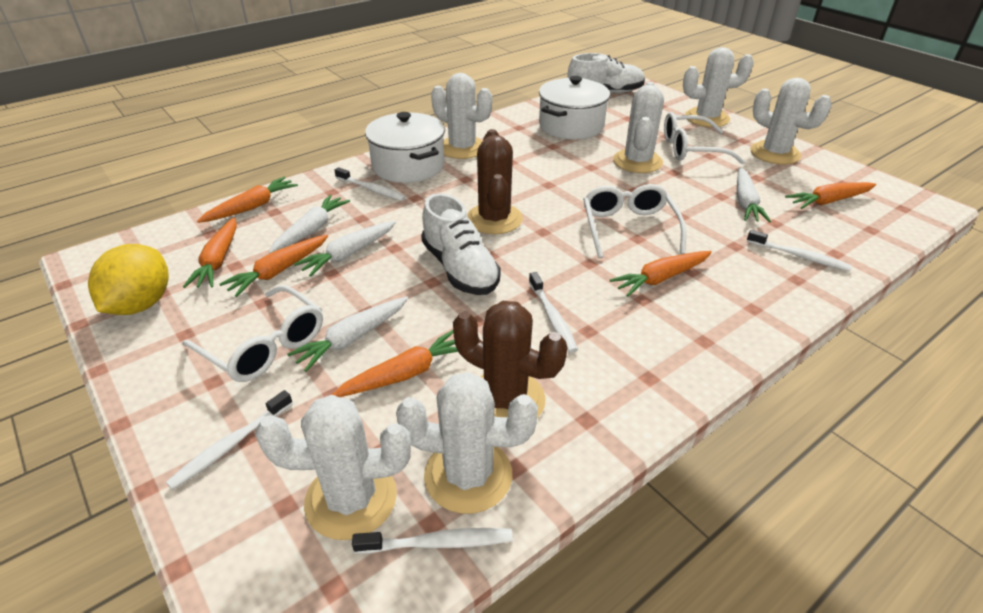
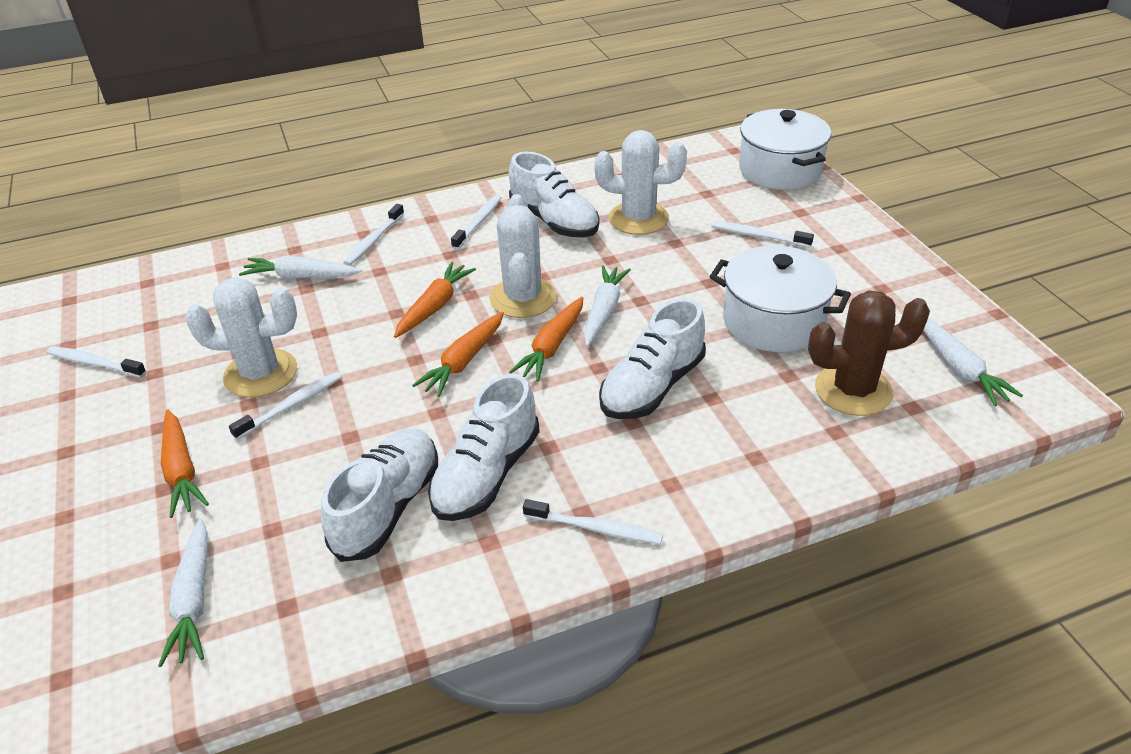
brown cactus: 2 -> 1
orange carrot: 6 -> 4
white cactus: 6 -> 3
white glasses: 3 -> 0
white shoe: 2 -> 4
white toothbrush: 5 -> 6
yellow lemon: 1 -> 0

